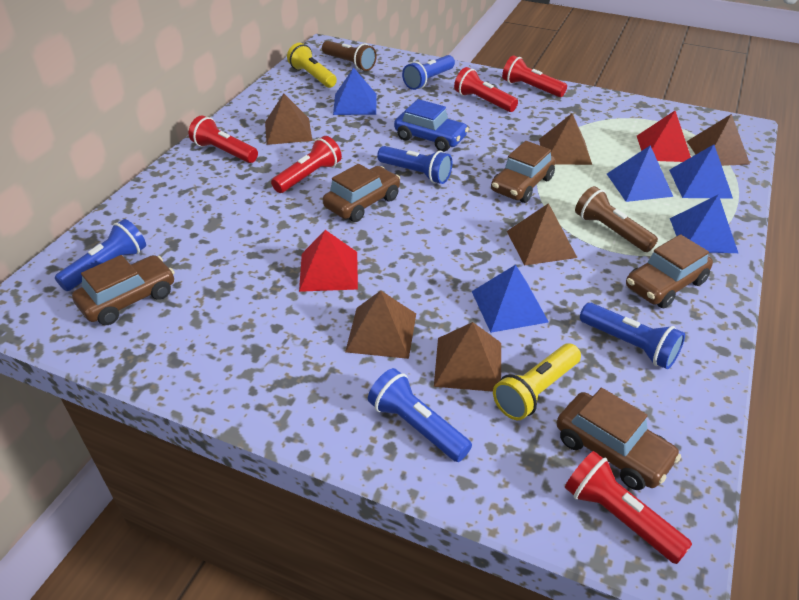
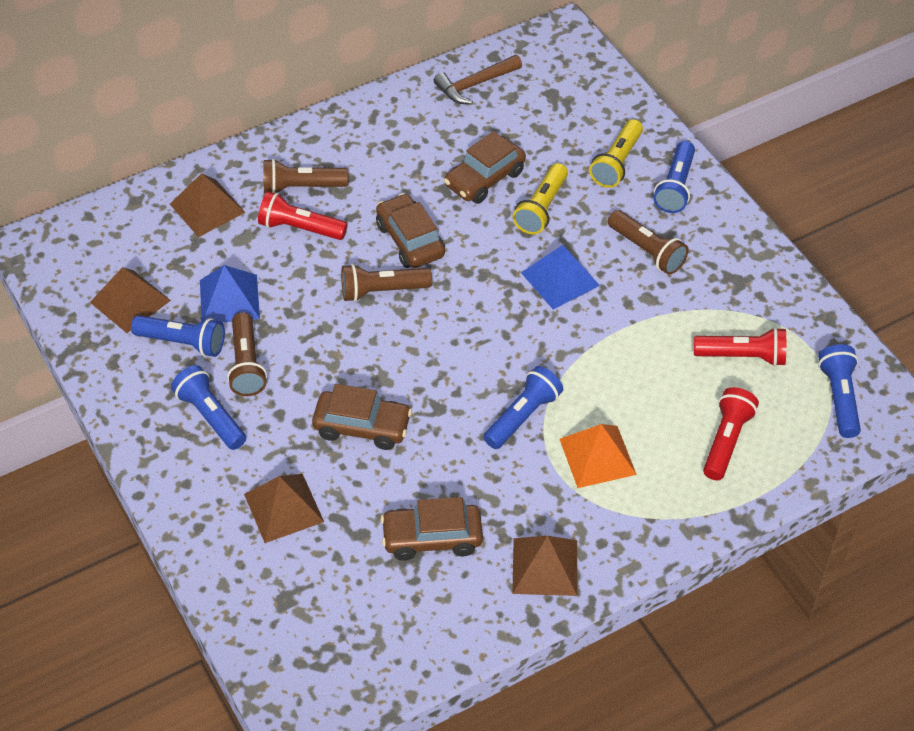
blue car: 1 -> 0
blue pyramid: 5 -> 2
brown car: 5 -> 4
brown flashlight: 2 -> 4
brown hammer: 0 -> 1
brown pyramid: 6 -> 4
orange pyramid: 0 -> 1
red flashlight: 5 -> 3
red pyramid: 2 -> 0

